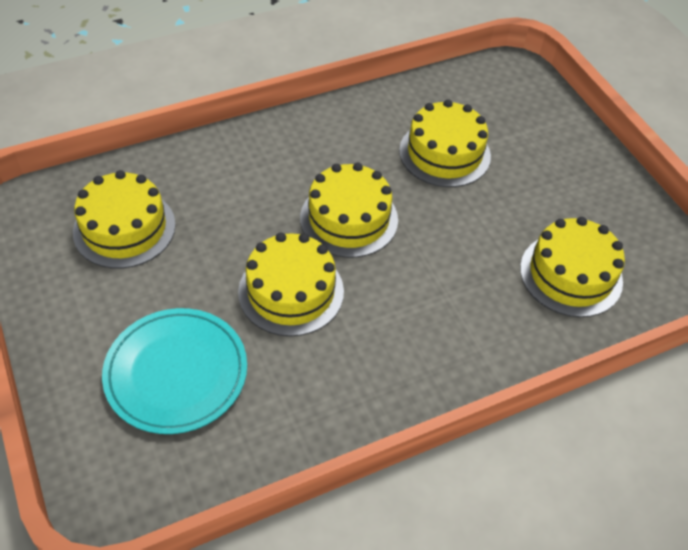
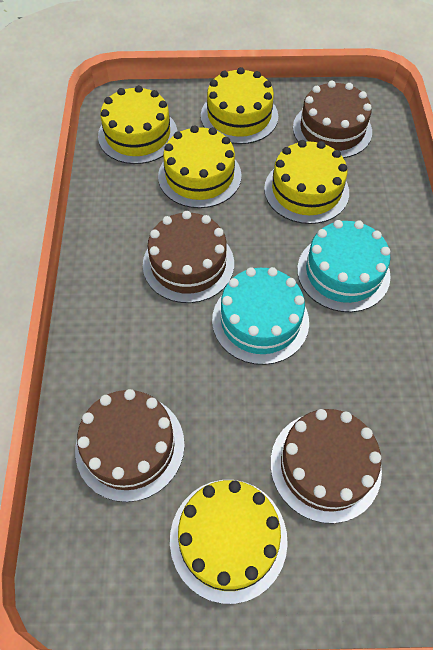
brown cake: 0 -> 4
turquoise cake: 0 -> 2
turquoise plate: 1 -> 0

